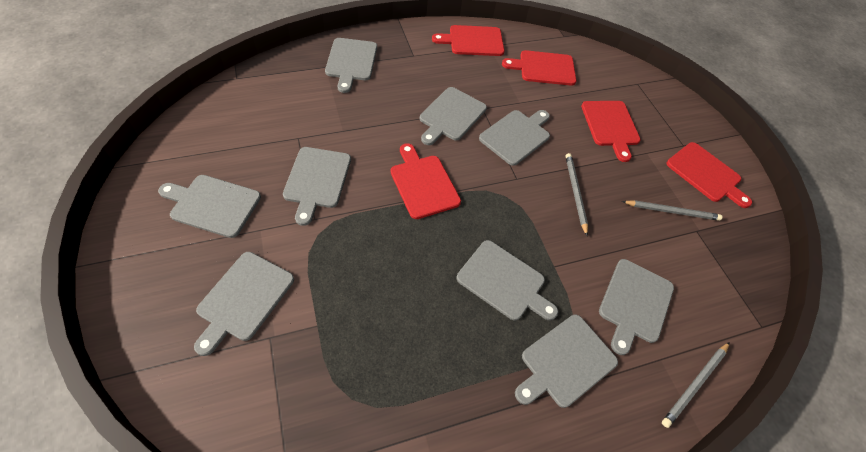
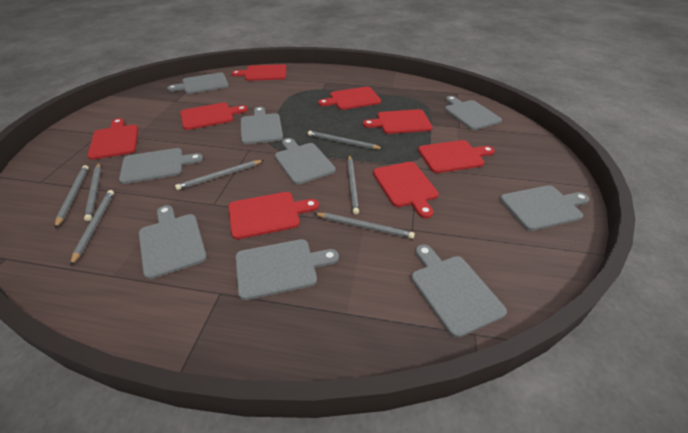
grey pencil: 3 -> 7
red cutting board: 5 -> 8

